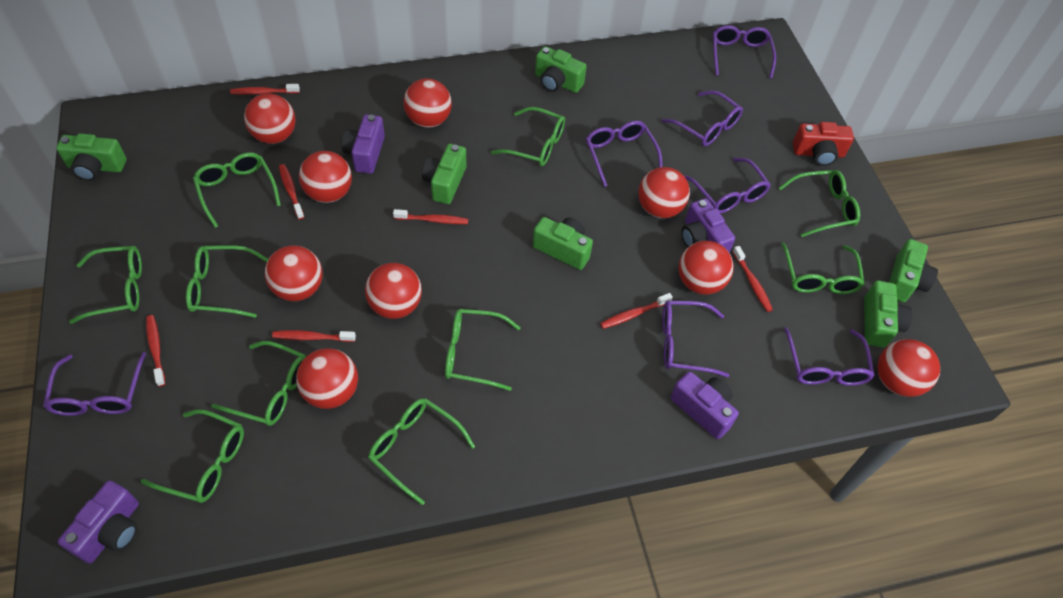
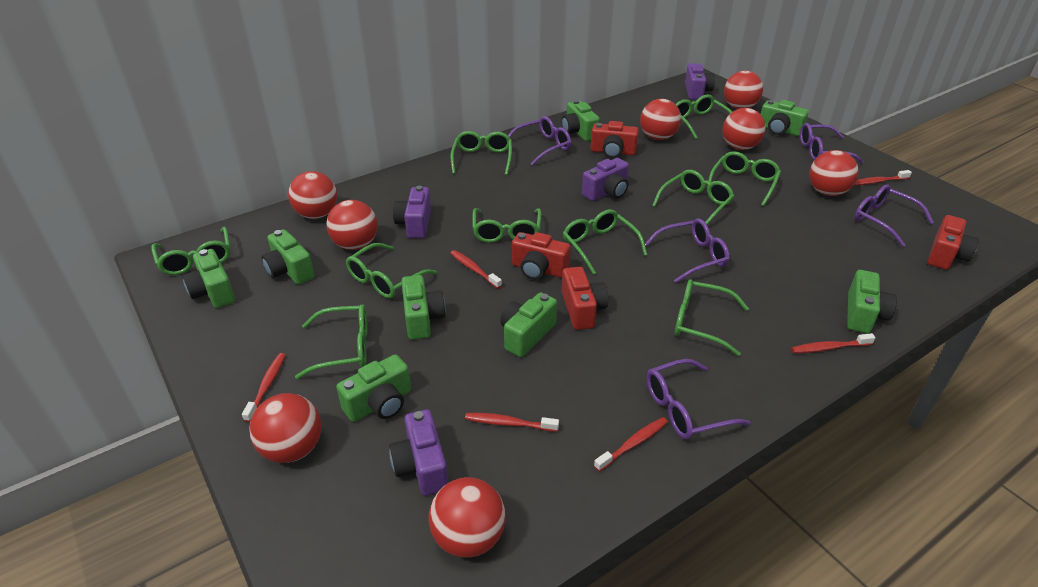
green camera: 6 -> 8
purple glasses: 7 -> 5
red ball: 9 -> 8
red camera: 1 -> 4
red toothbrush: 7 -> 6

